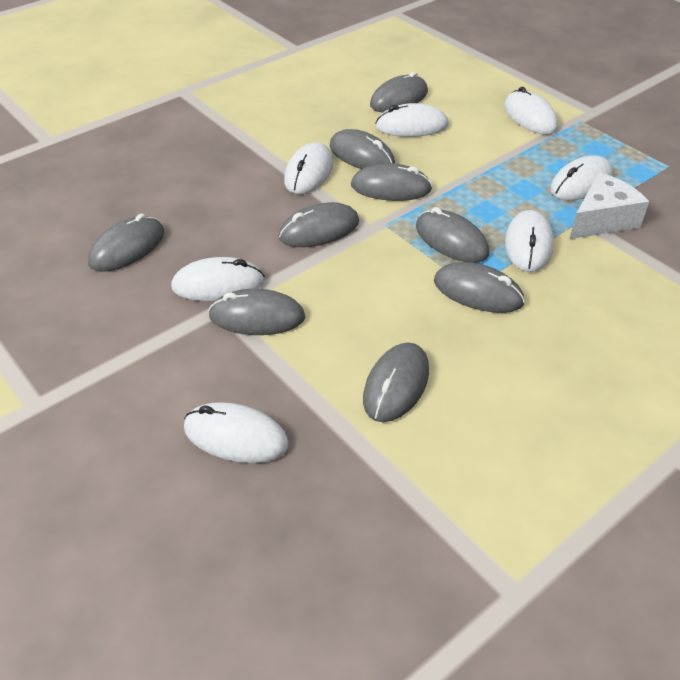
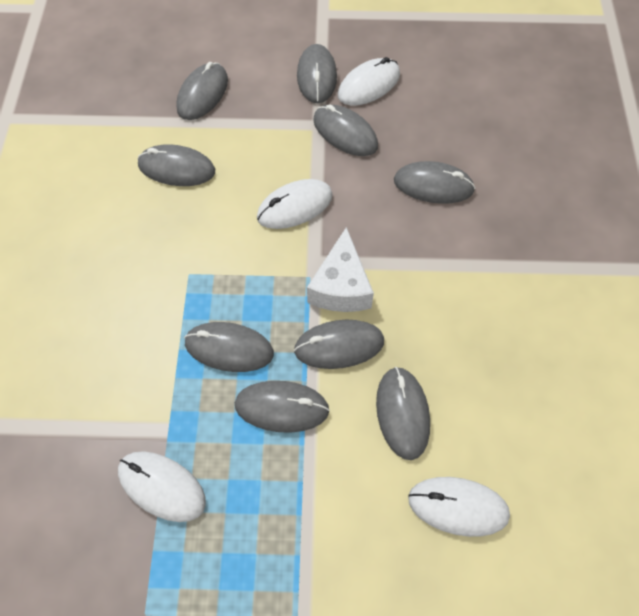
white mouse: 7 -> 4

